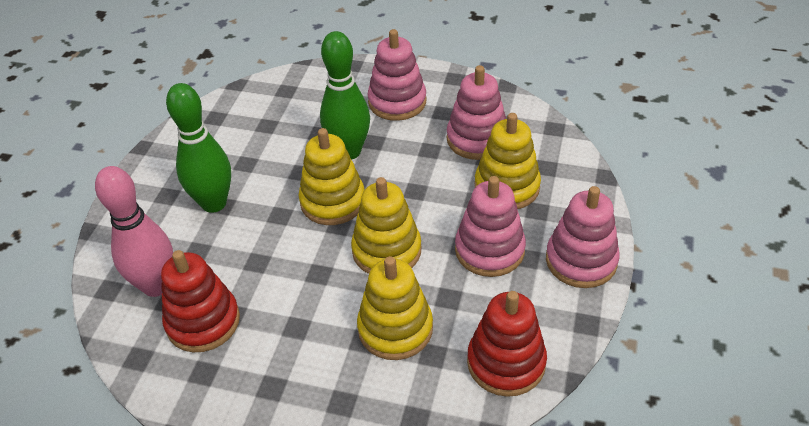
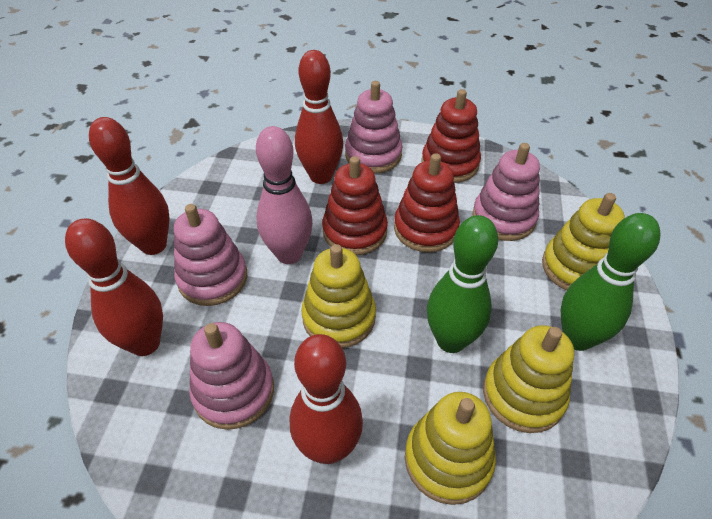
red bowling pin: 0 -> 4
red stacking toy: 2 -> 3

